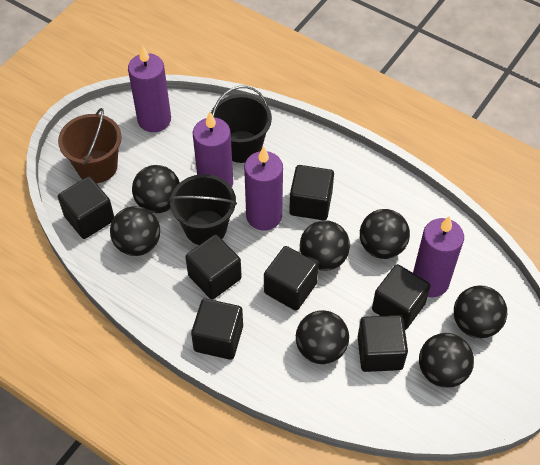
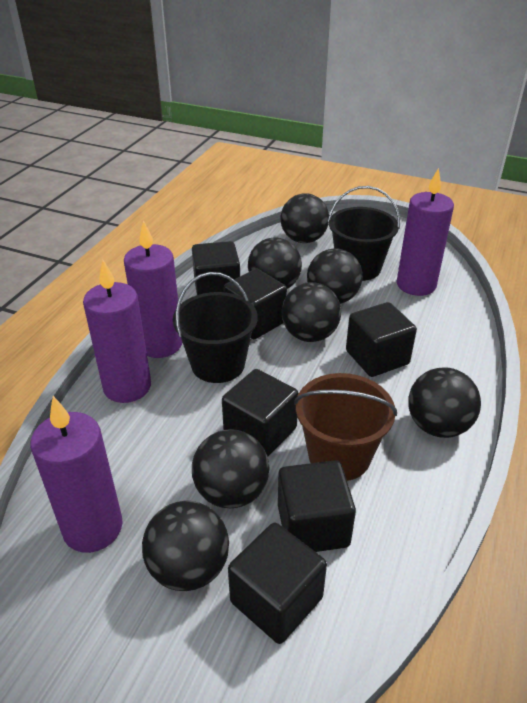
black cube: 7 -> 6

